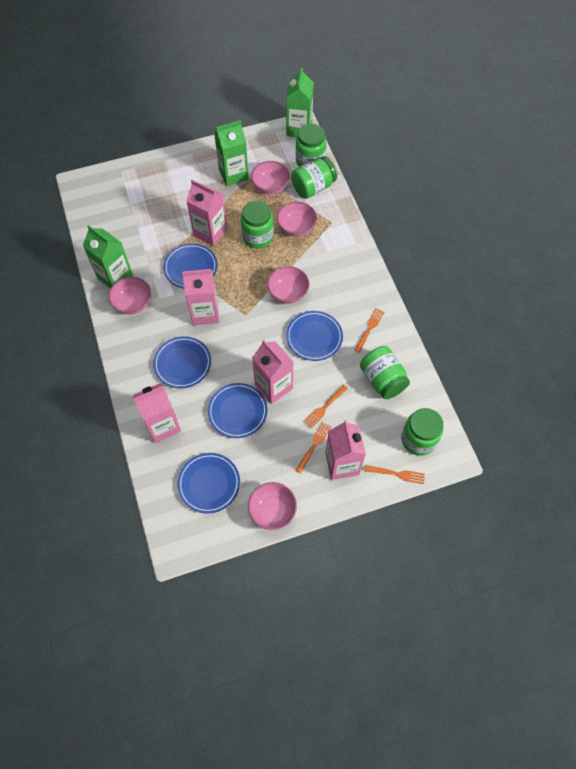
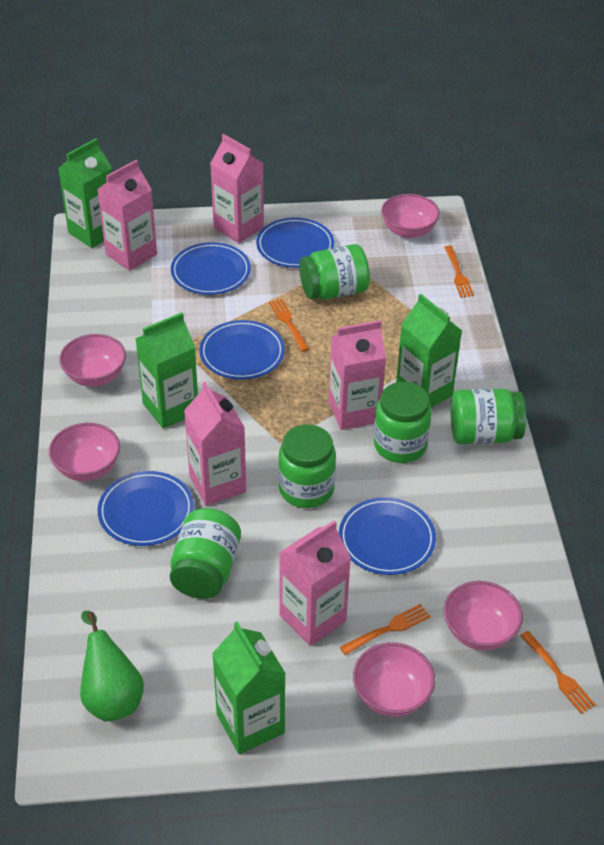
green carton: 3 -> 4
green pear: 0 -> 1

